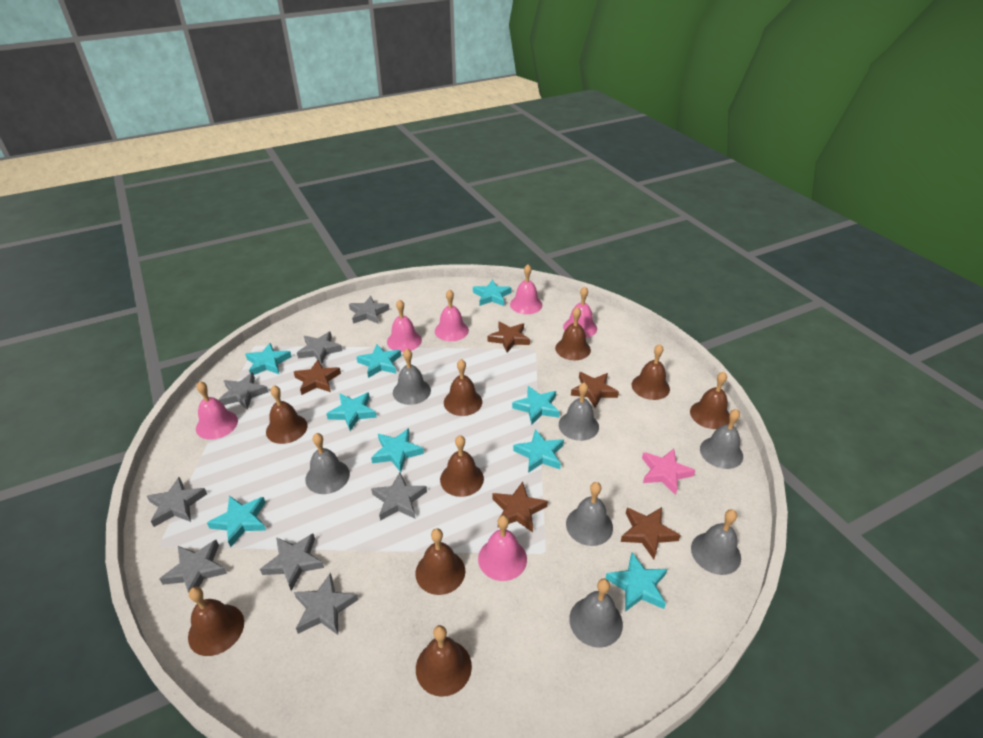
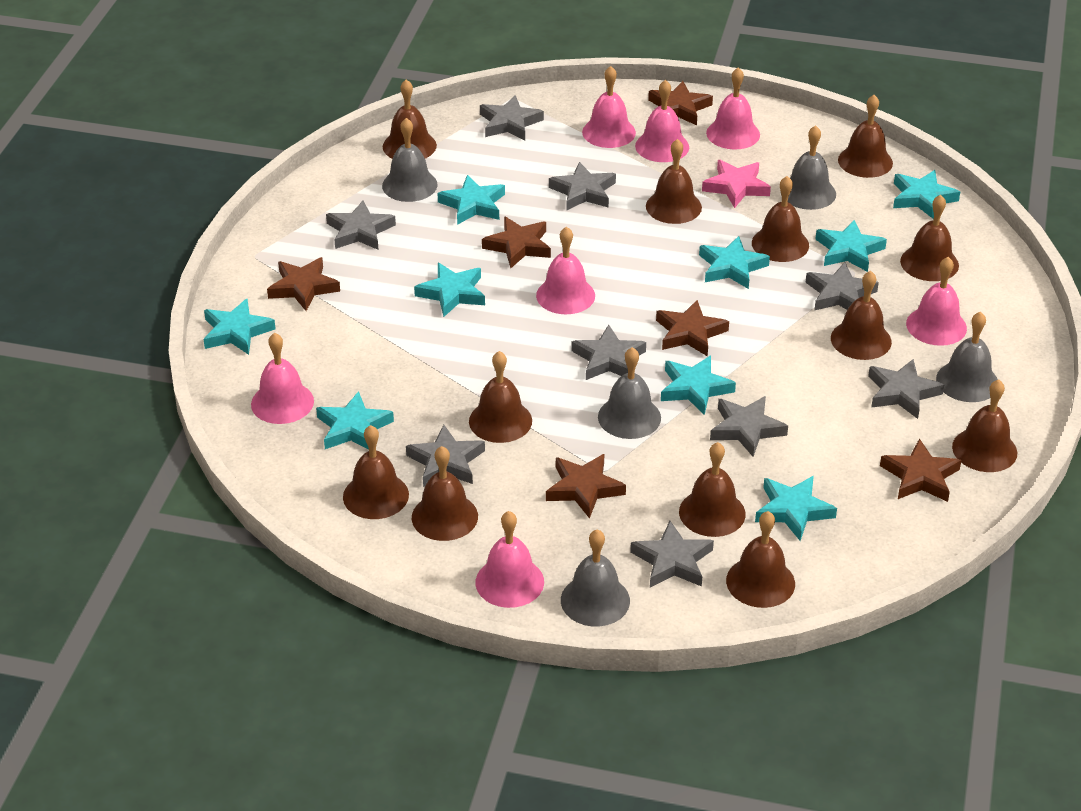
brown bell: 9 -> 12
brown star: 5 -> 6
grey bell: 7 -> 5
grey star: 8 -> 9
pink bell: 6 -> 7

